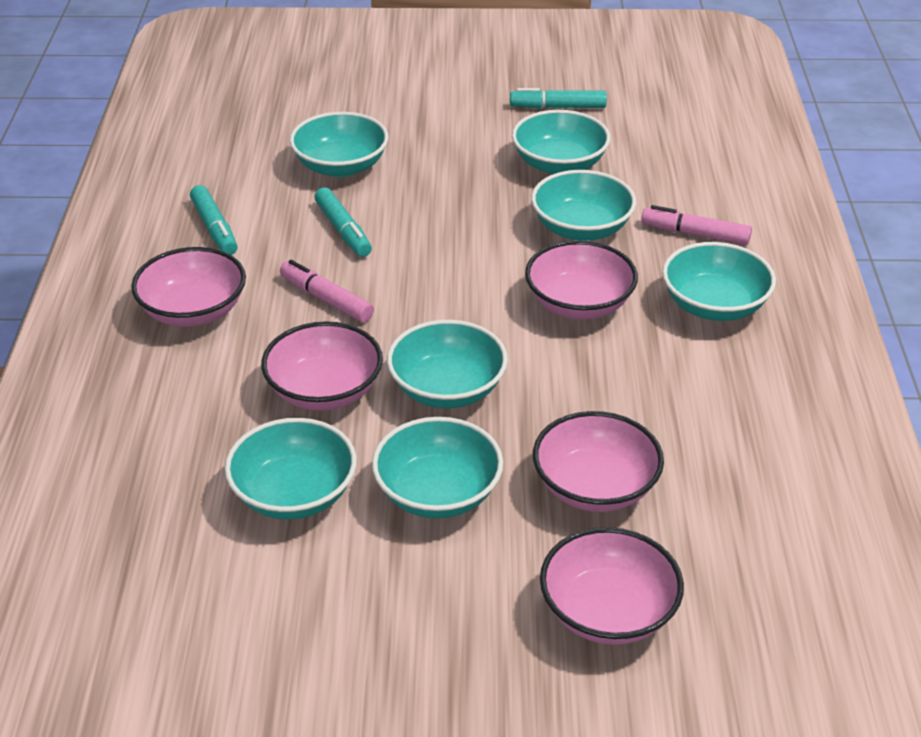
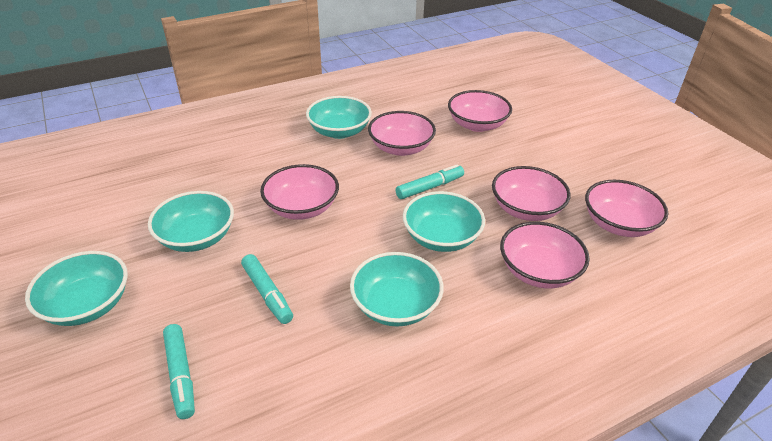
pink bowl: 5 -> 6
pink marker: 2 -> 0
turquoise bowl: 7 -> 5

